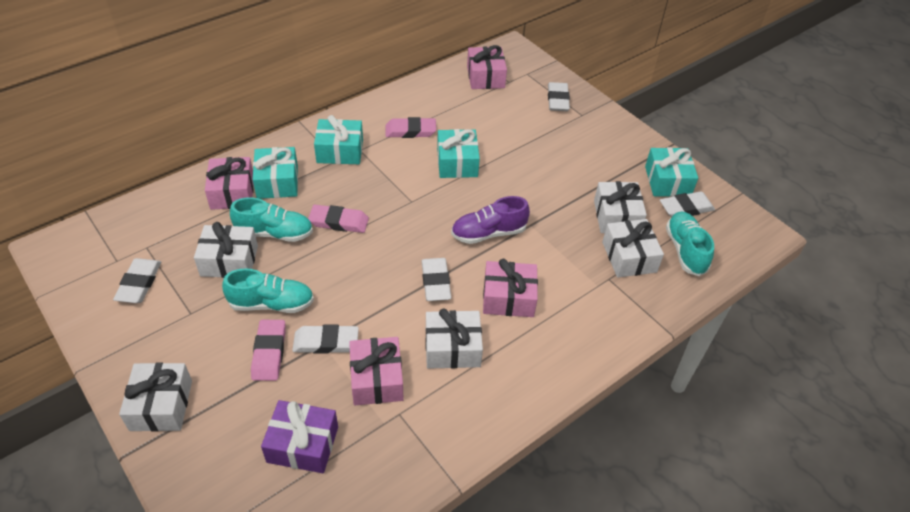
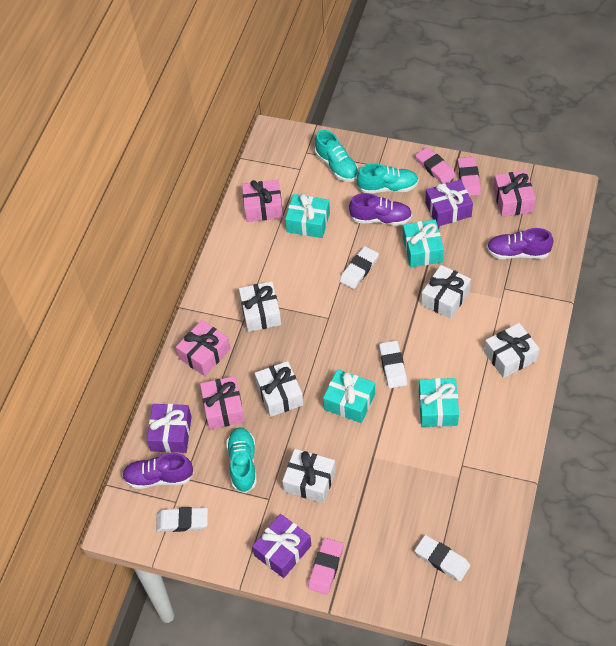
purple gift: 1 -> 3
purple shoe: 1 -> 3
white eraser: 5 -> 4

